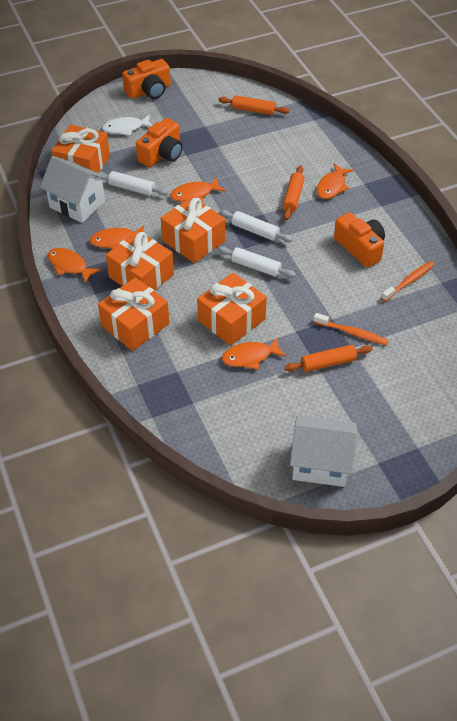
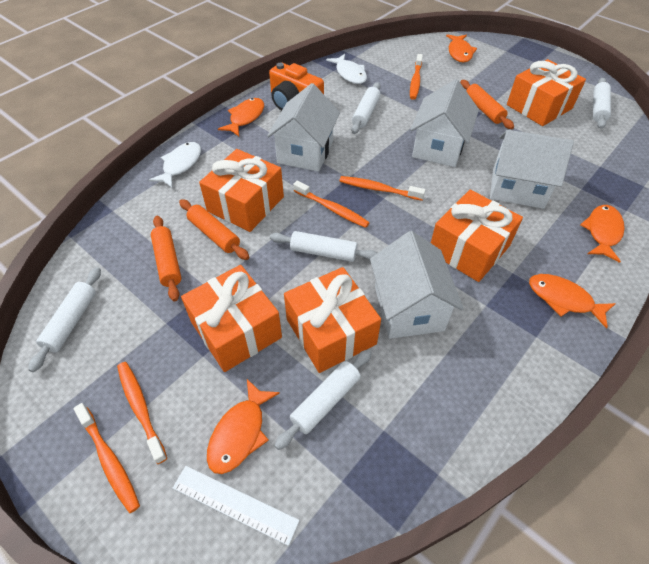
orange camera: 3 -> 1
orange toothbrush: 2 -> 5
white fish: 1 -> 2
white house: 2 -> 4
white rolling pin: 3 -> 5
white ruler: 0 -> 1

